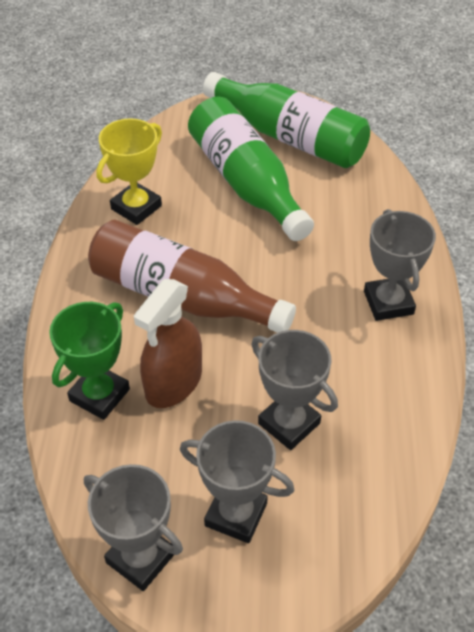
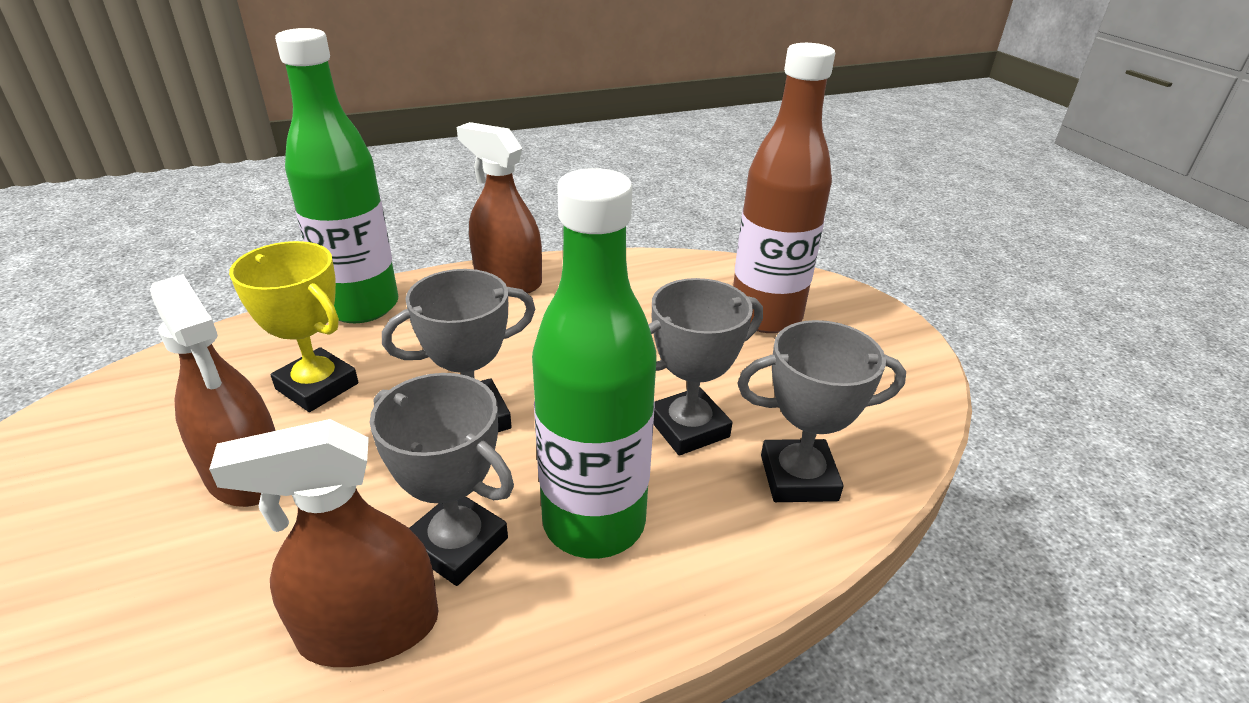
brown spray bottle: 1 -> 3
green trophy: 1 -> 0

